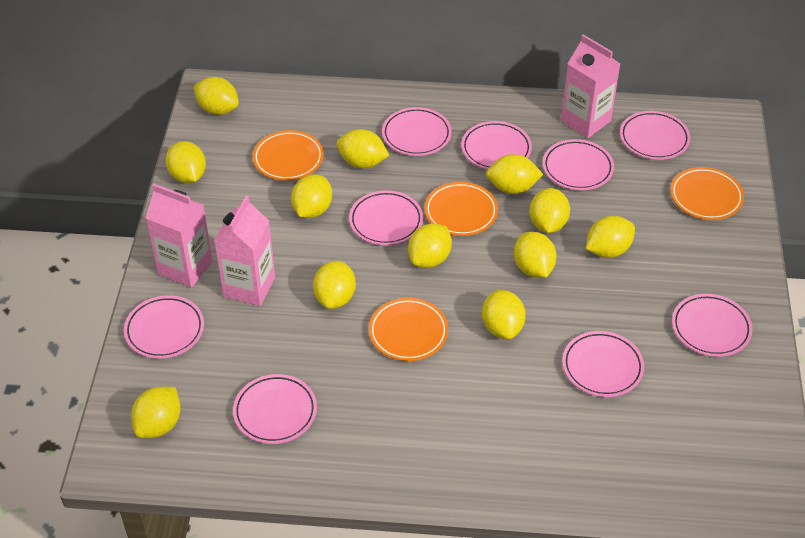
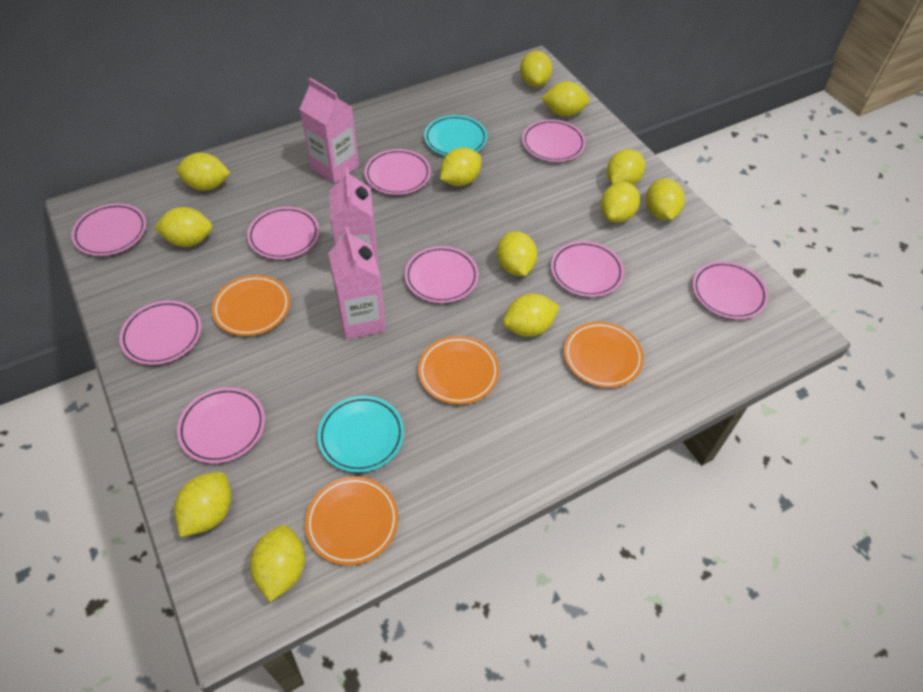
turquoise plate: 0 -> 2

